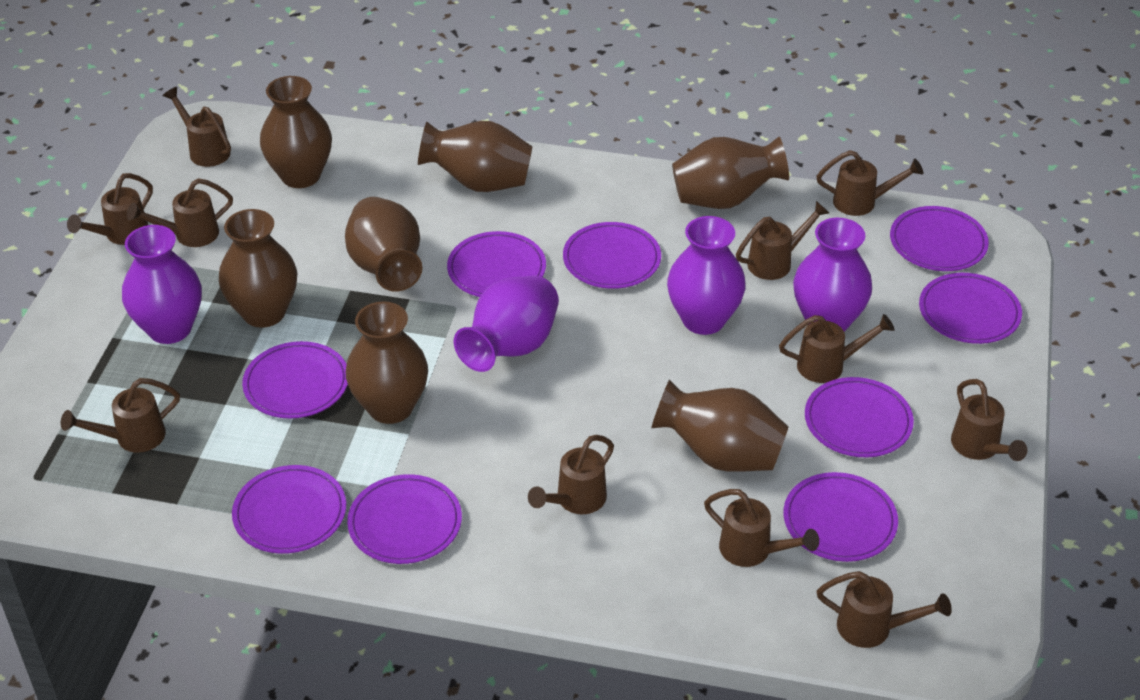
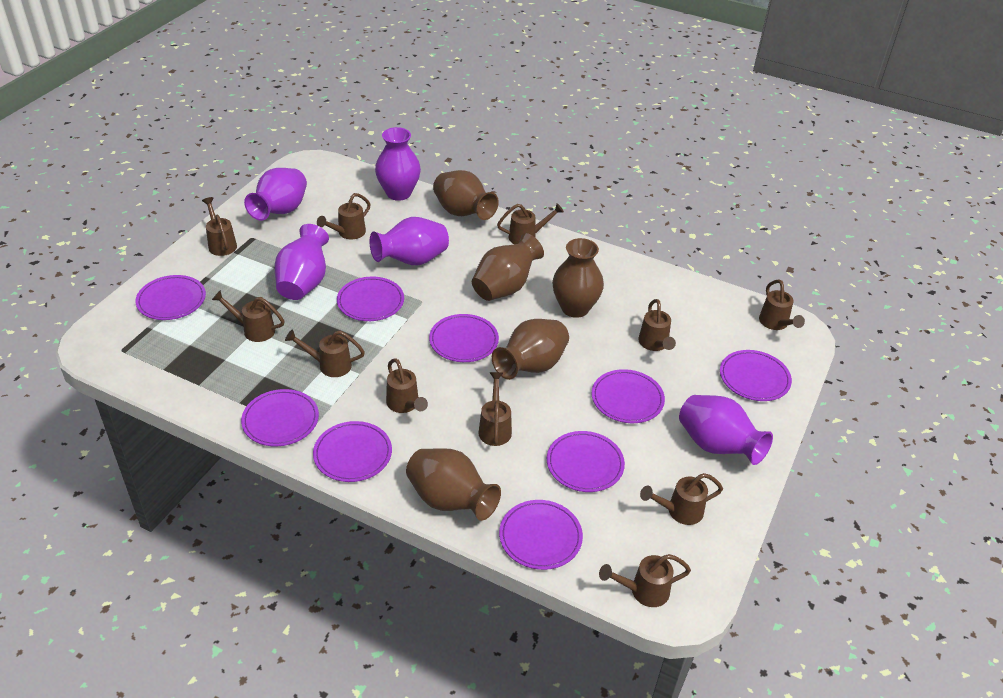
brown vase: 7 -> 5
purple vase: 4 -> 5

